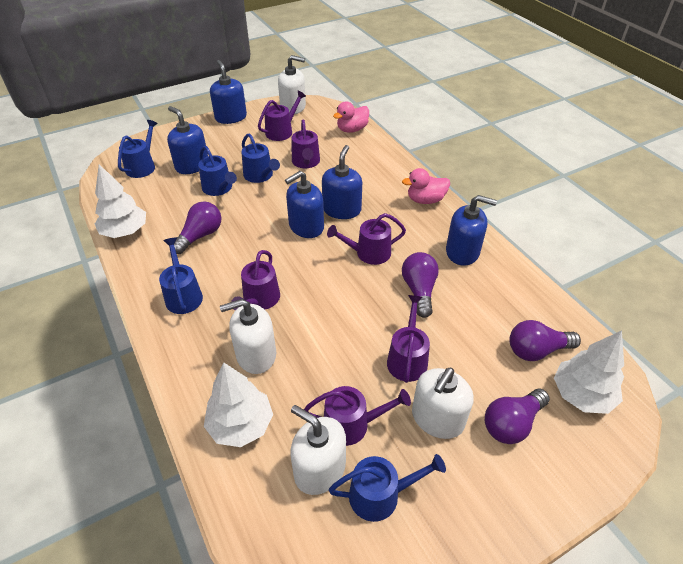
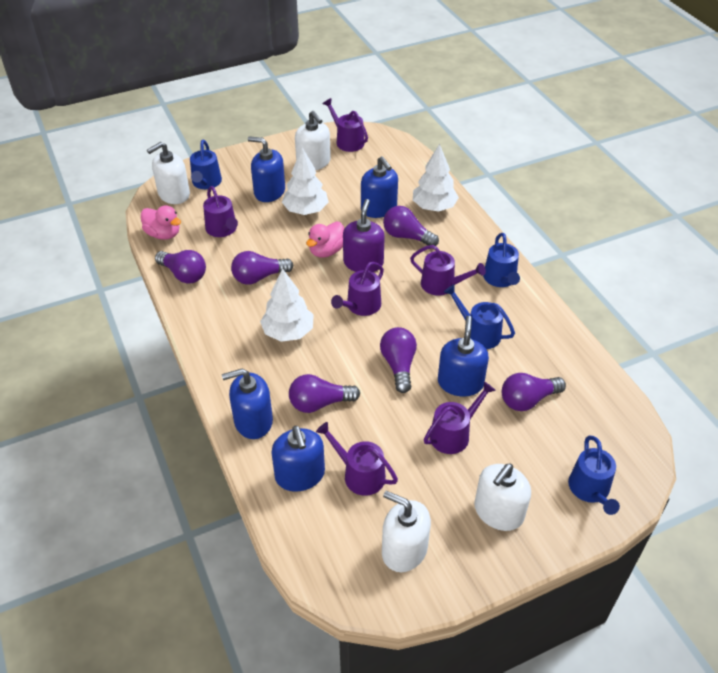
blue watering can: 5 -> 4
purple light bulb: 4 -> 6
purple soap dispenser: 0 -> 1

